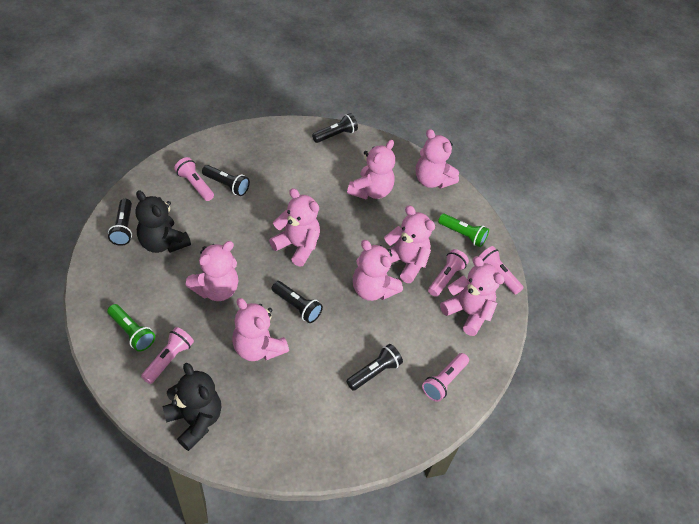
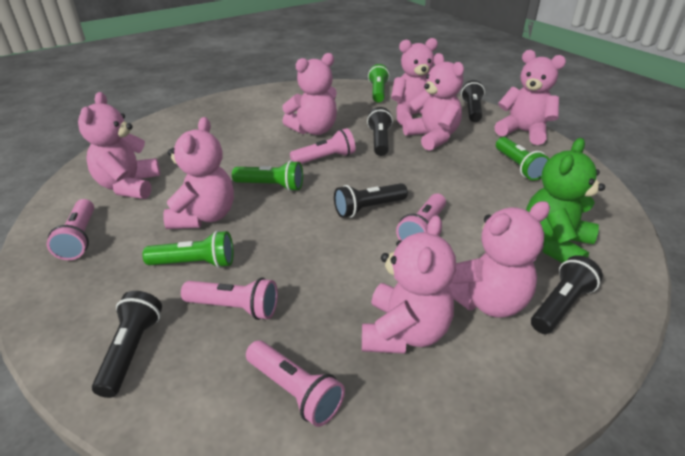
black teddy bear: 2 -> 0
green flashlight: 2 -> 4
green teddy bear: 0 -> 1

